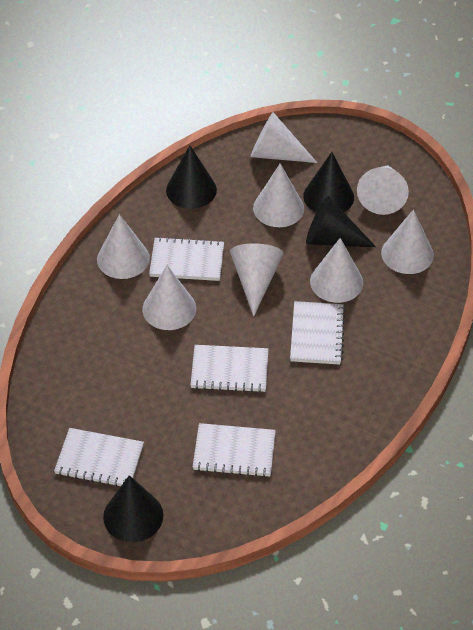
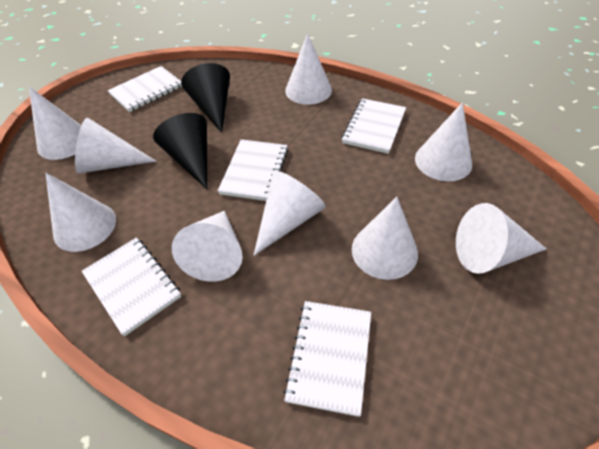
black cone: 4 -> 2
white cone: 8 -> 9

